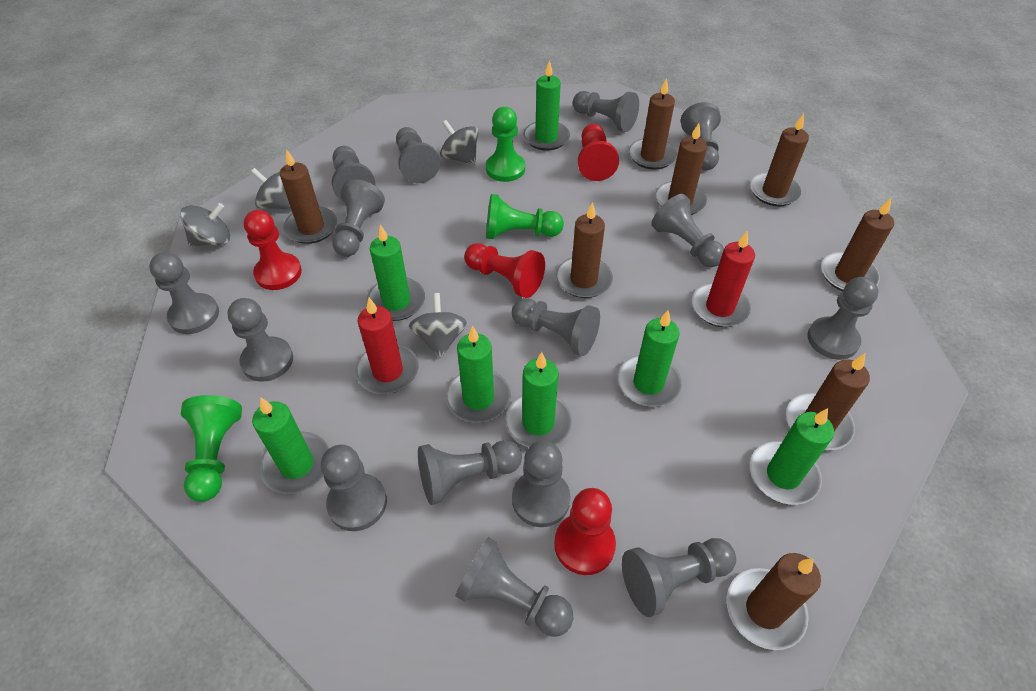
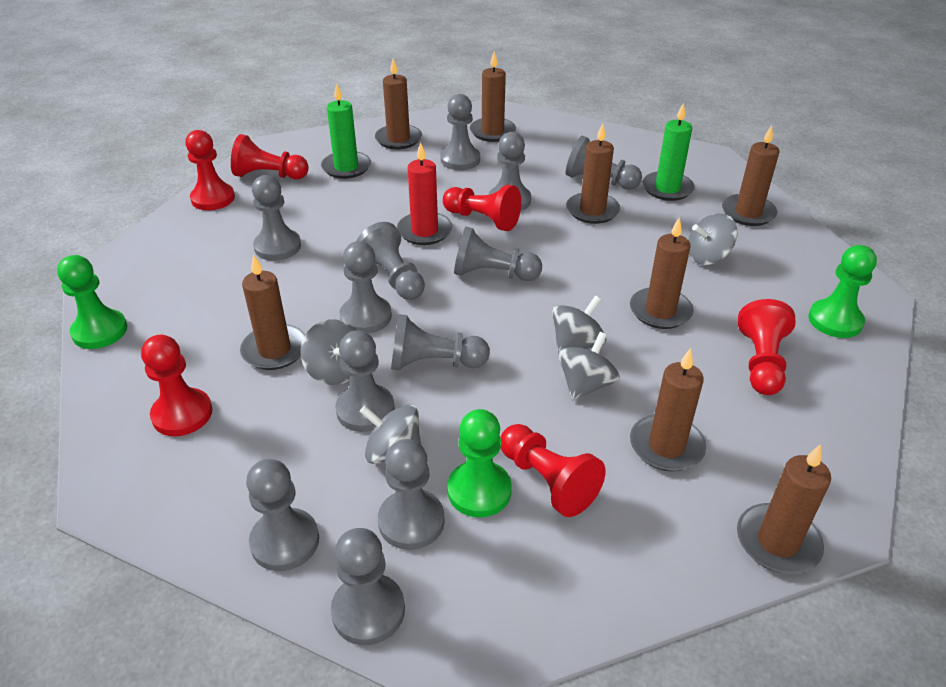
green candle: 7 -> 2
grey pawn: 15 -> 12
grey spinning top: 4 -> 5
red candle: 2 -> 1
red pawn: 4 -> 6

